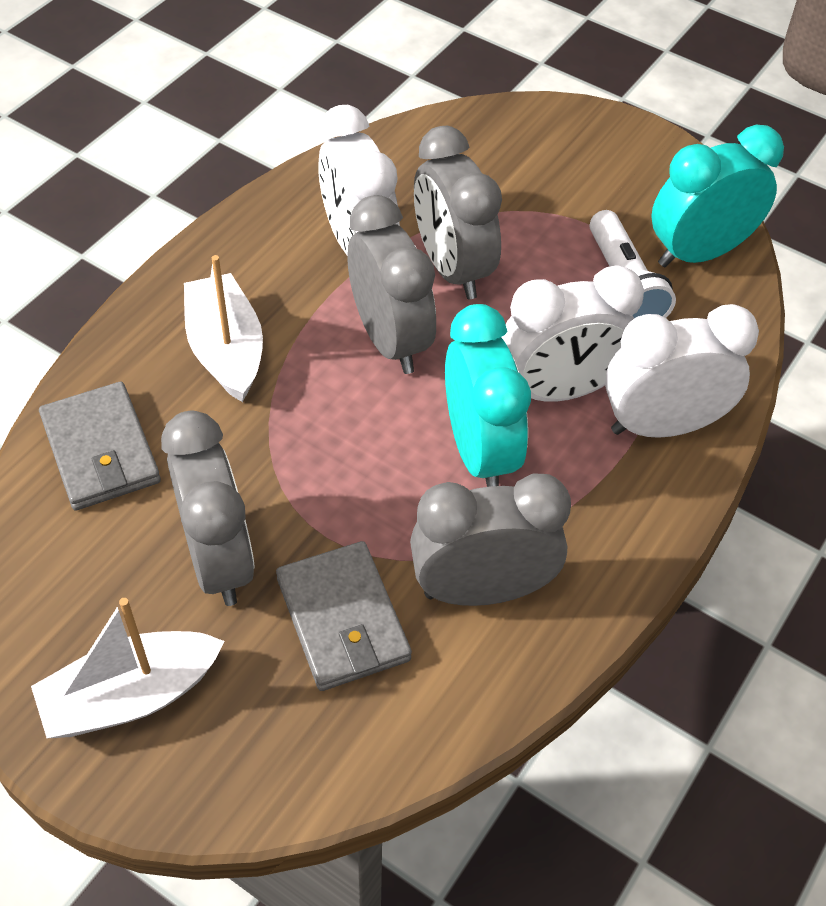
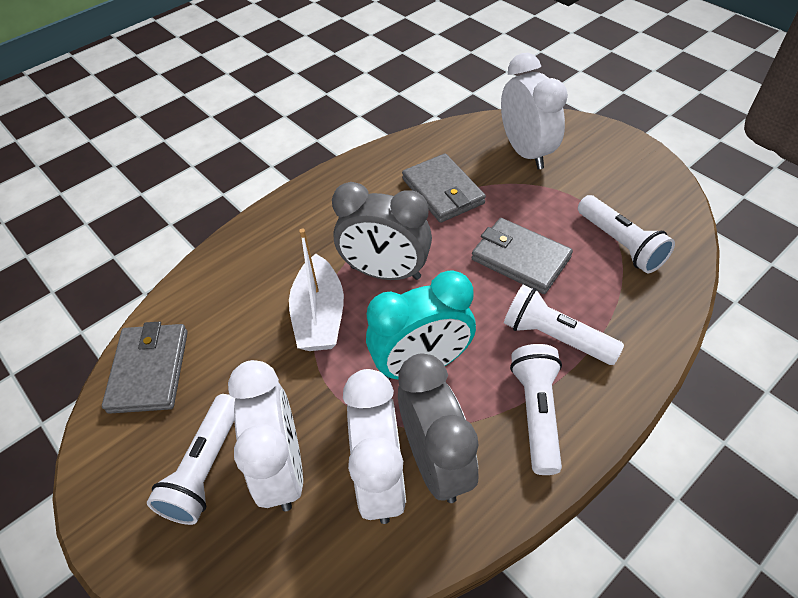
grey clock: 4 -> 2
grey wallet: 2 -> 3
turquoise clock: 2 -> 1
white boat: 2 -> 1
white flashlight: 1 -> 4

